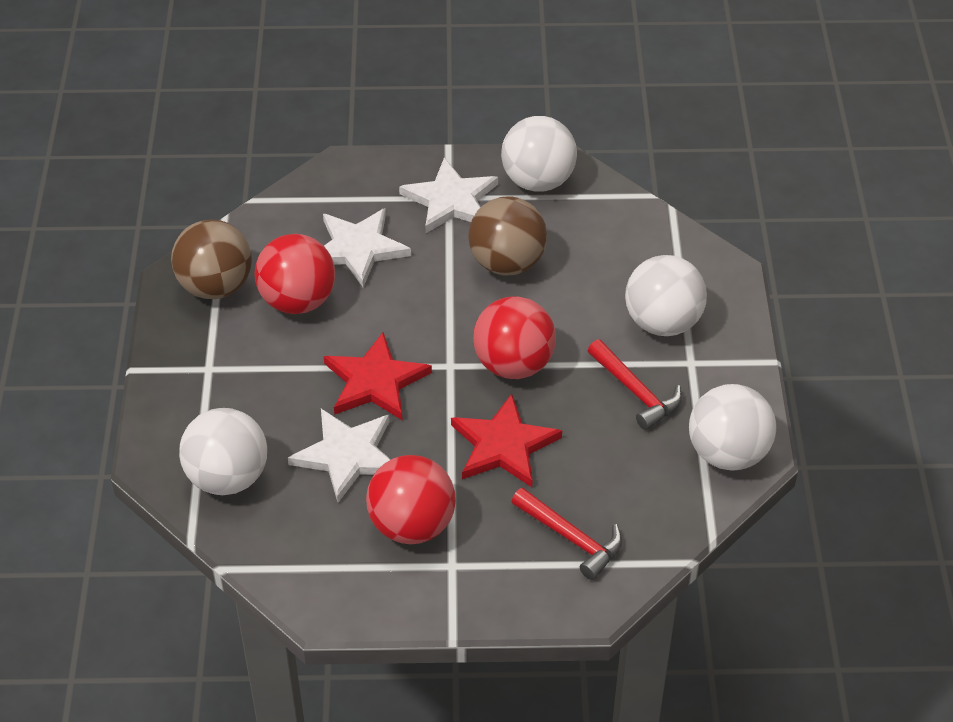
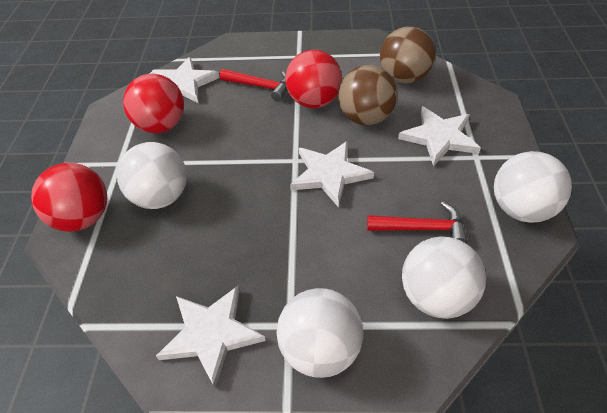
red star: 2 -> 0
white star: 3 -> 4

